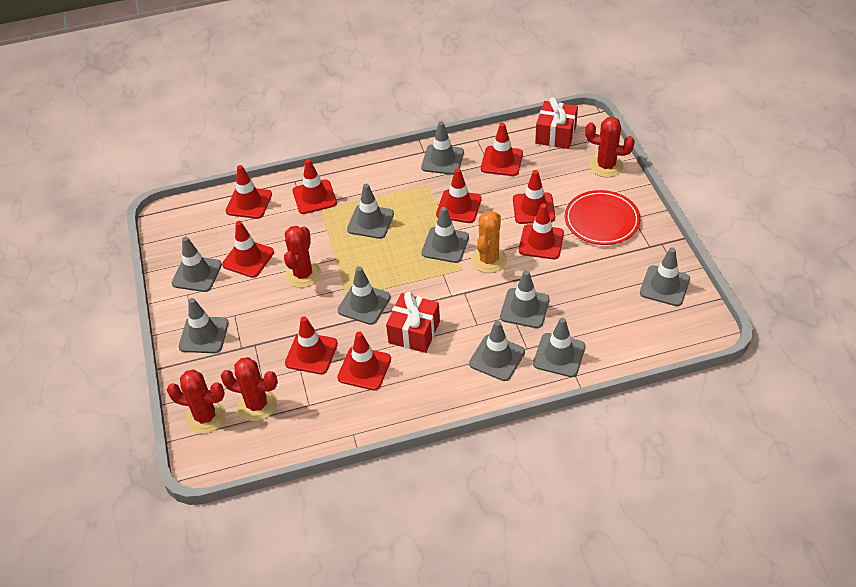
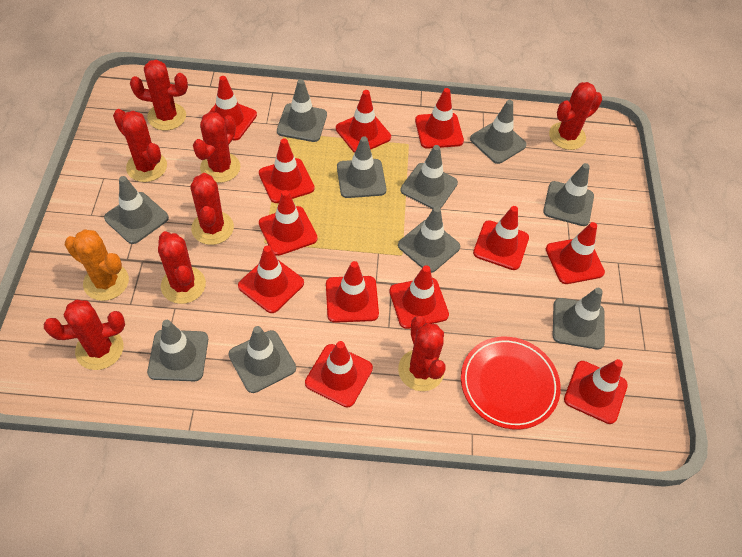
red cactus: 4 -> 8
red gift: 2 -> 0
red traffic cone: 9 -> 12

